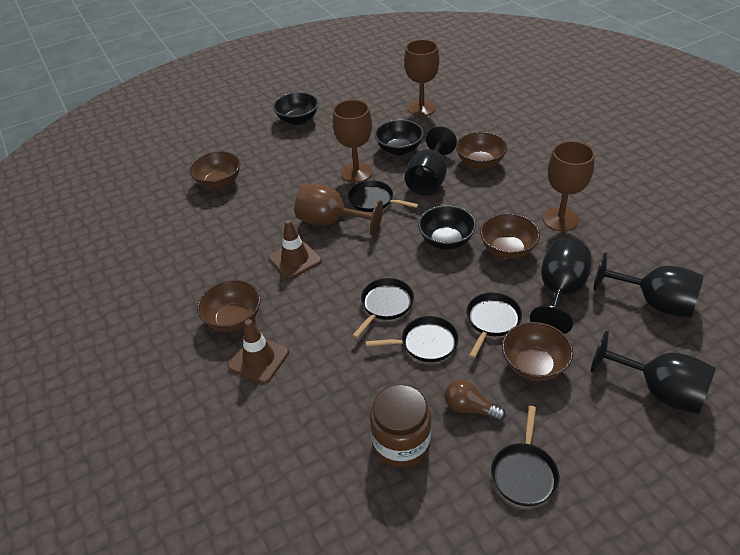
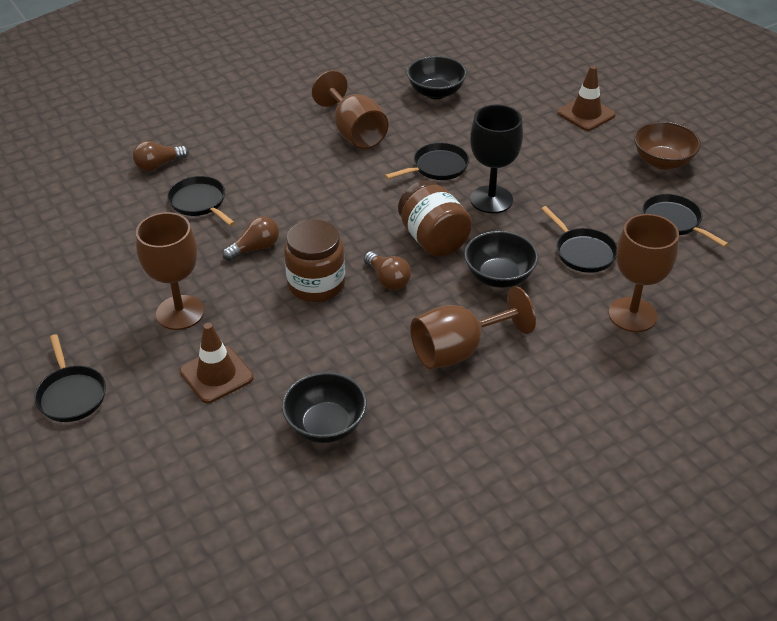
black goblet: 4 -> 1
brown bowl: 5 -> 1
brown jar: 1 -> 2
brown light bulb: 1 -> 3

